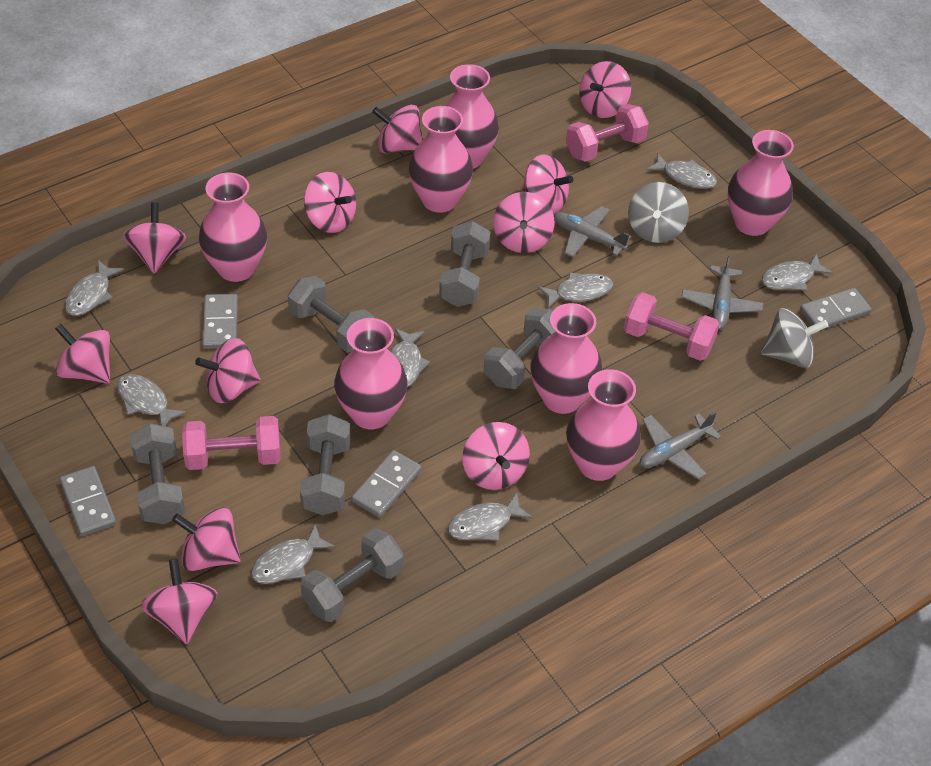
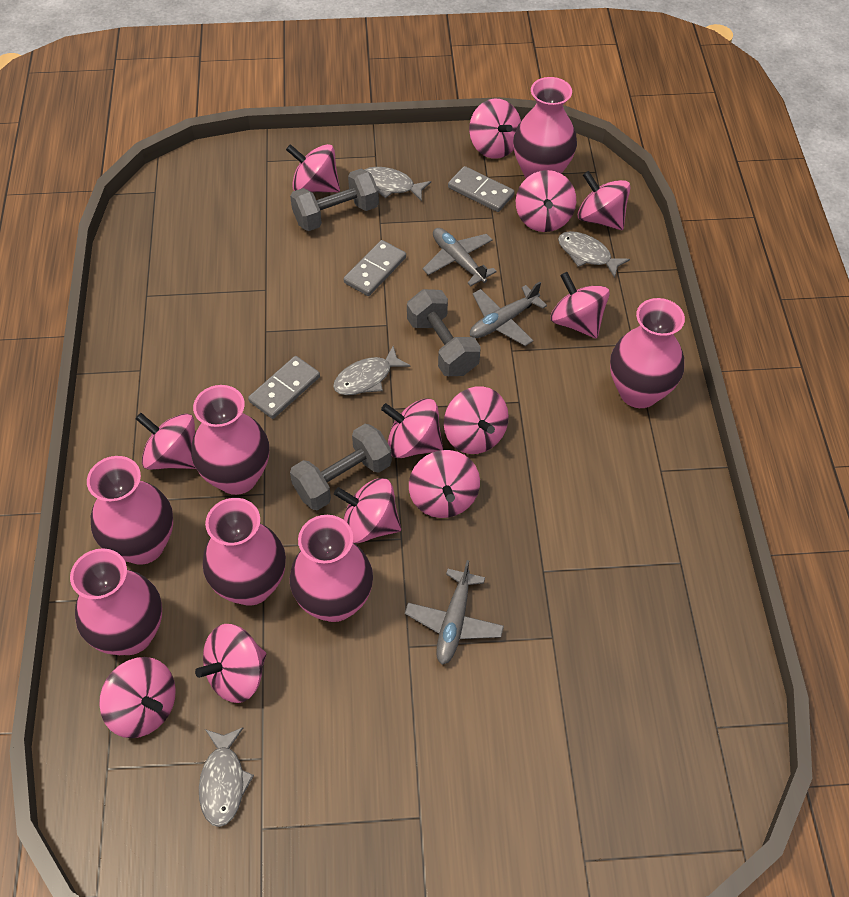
grey domino: 4 -> 3
grey dumbbell: 6 -> 3
grey fish: 8 -> 4
grey spinning top: 2 -> 0
pink dumbbell: 3 -> 0
pink spinning top: 11 -> 12

